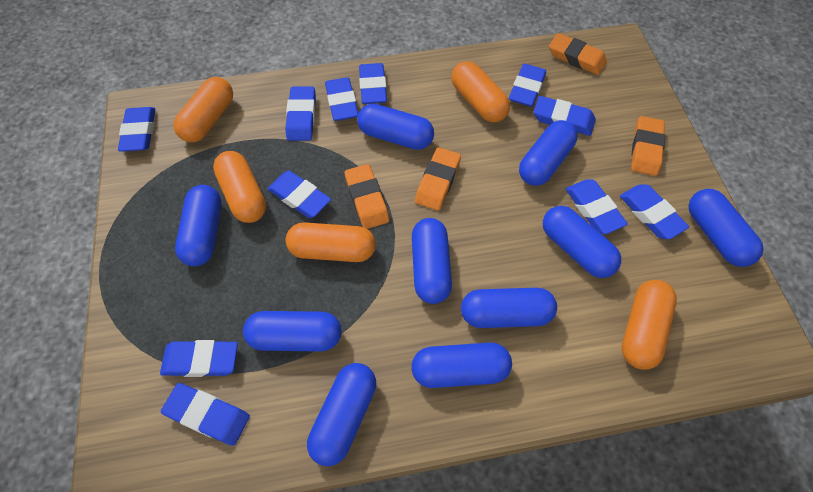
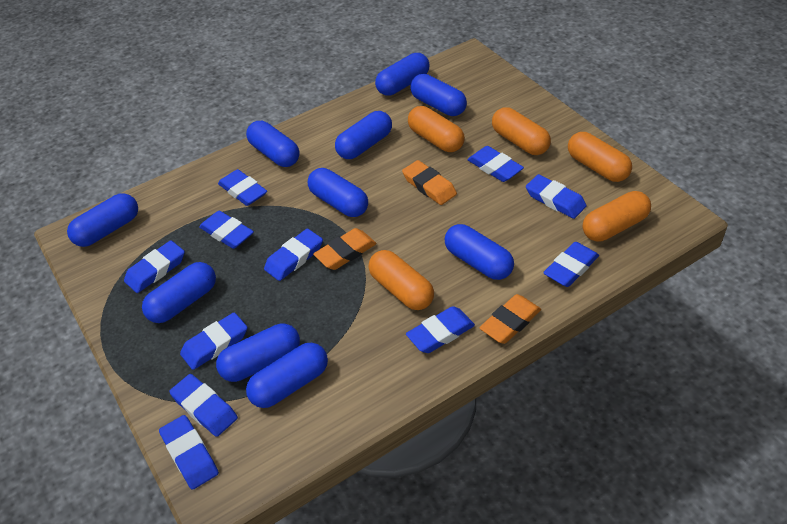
orange eraser: 4 -> 3

